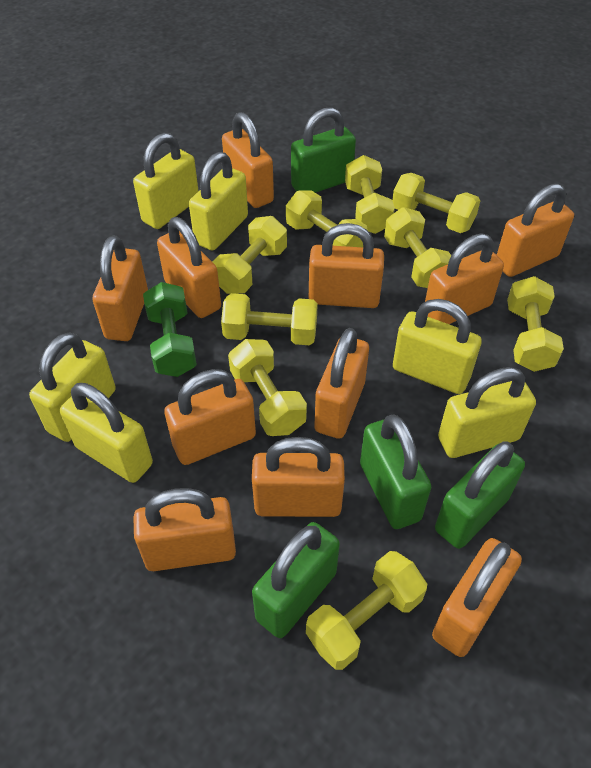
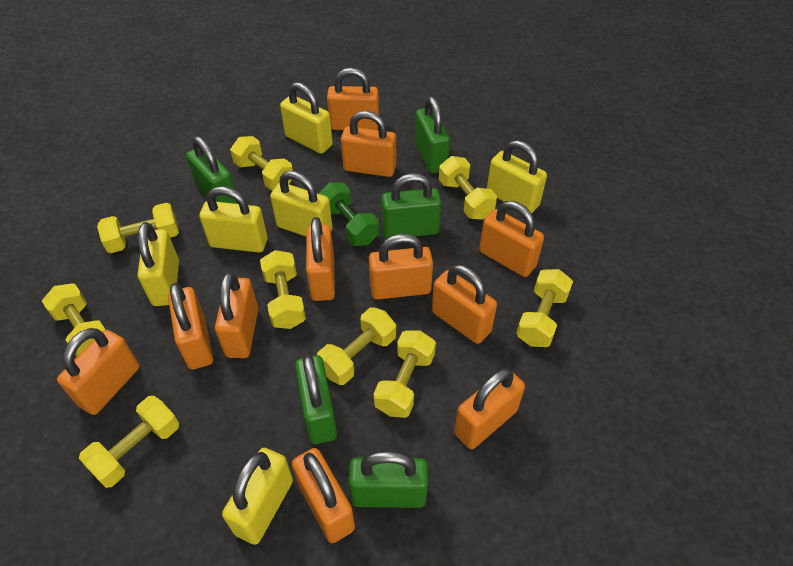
green padlock: 4 -> 5

